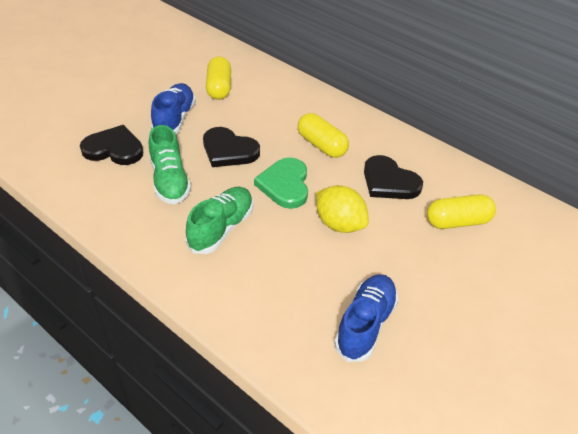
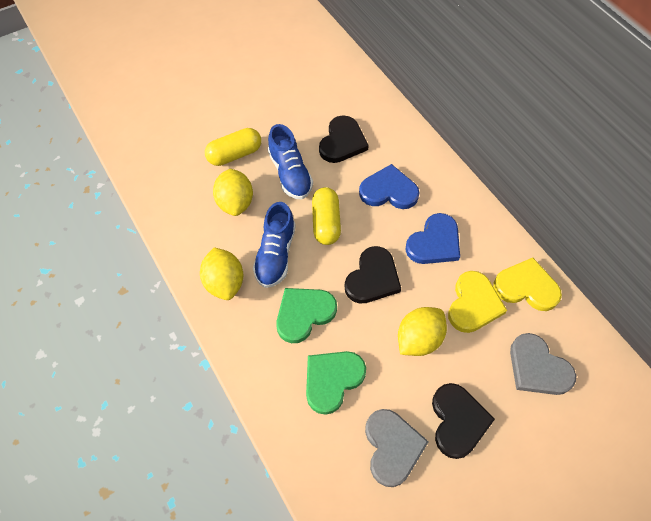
blue heart: 0 -> 2
green heart: 1 -> 2
green shoe: 2 -> 0
grey heart: 0 -> 2
yellow capsule: 3 -> 2
yellow heart: 0 -> 2
yellow lemon: 1 -> 3

